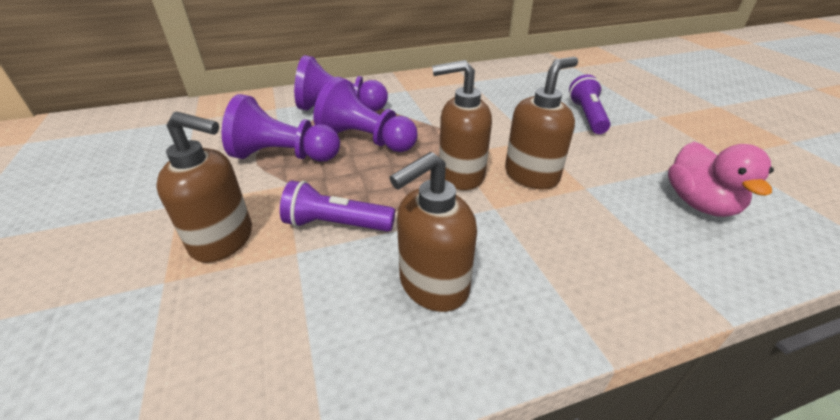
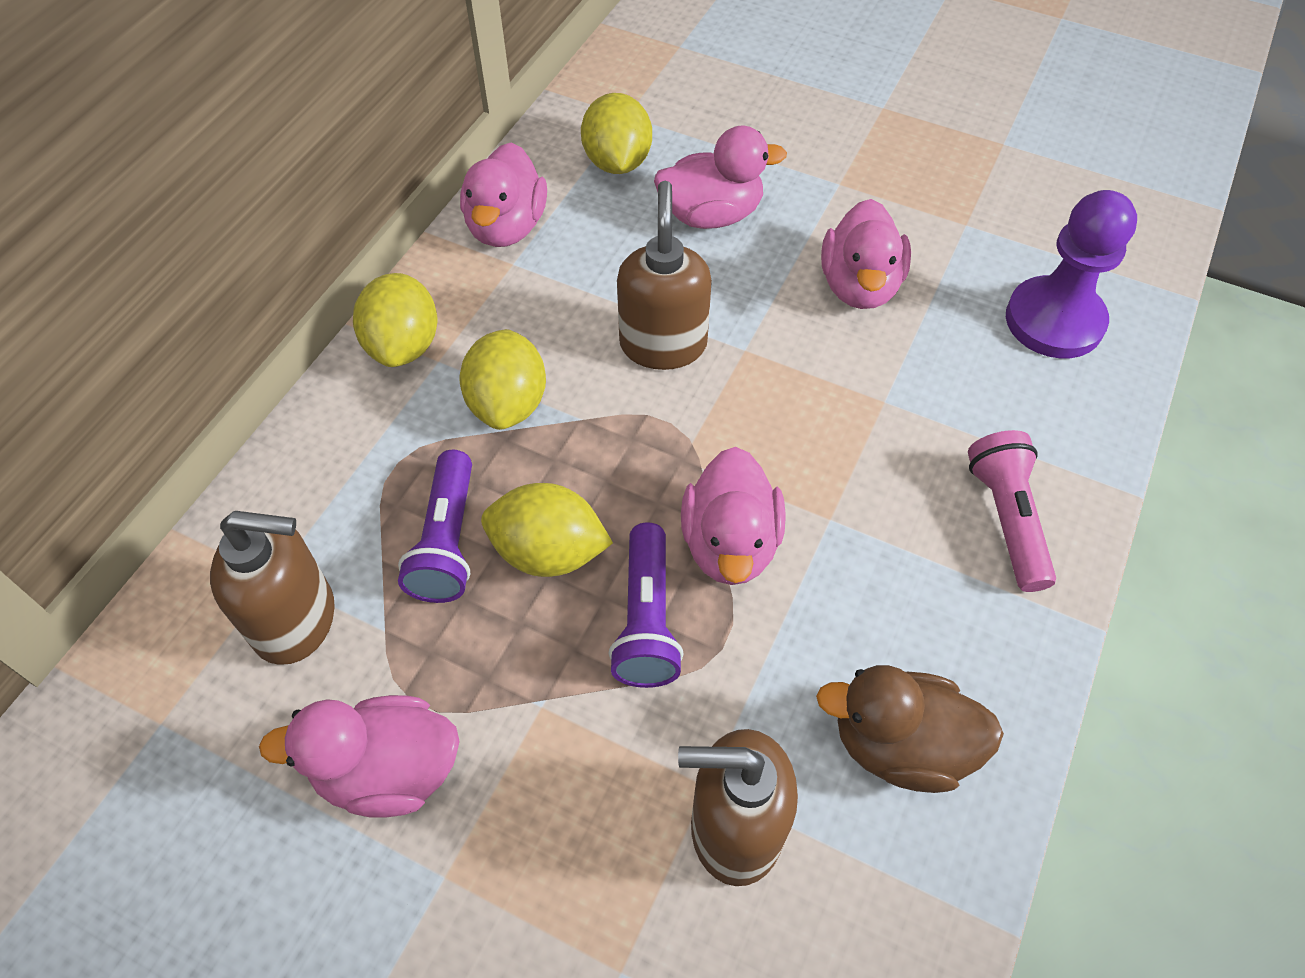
brown duck: 0 -> 1
brown soap dispenser: 4 -> 3
pink duck: 1 -> 5
pink flashlight: 0 -> 1
purple pawn: 3 -> 1
yellow lemon: 0 -> 4

